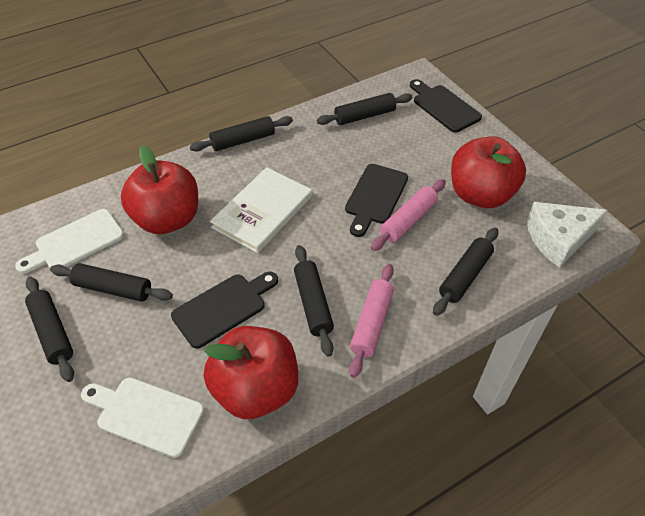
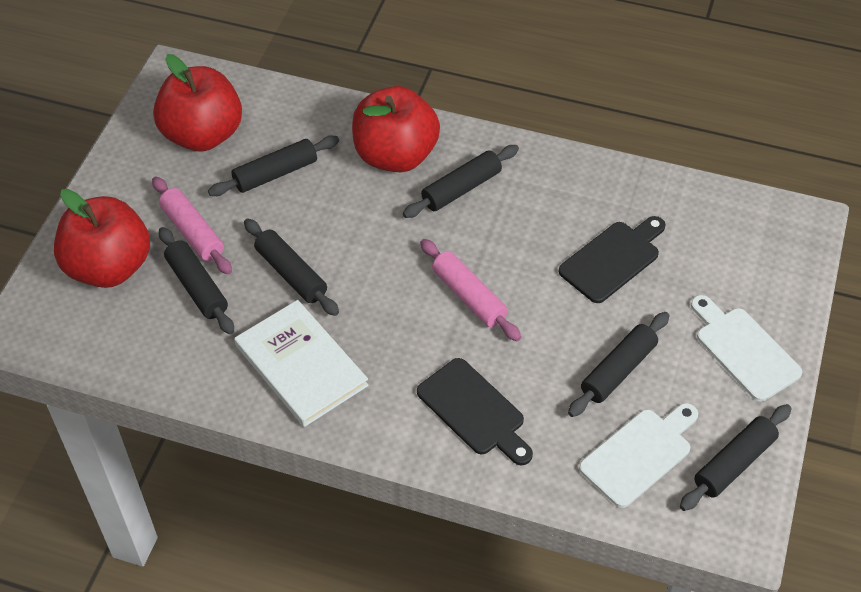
black cutting board: 3 -> 2
white cheese: 1 -> 0

